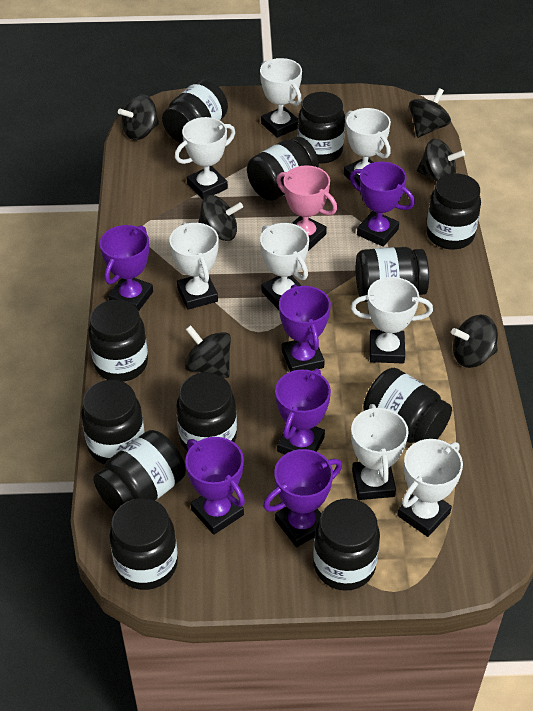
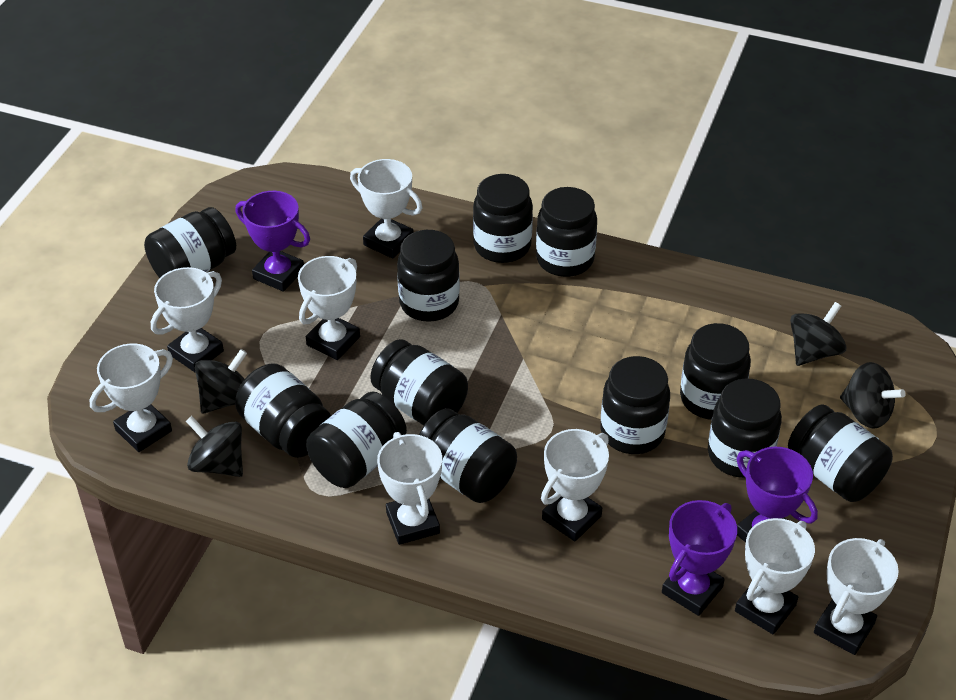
black spinning top: 6 -> 4
pink trophy: 1 -> 0
purple trophy: 6 -> 3

